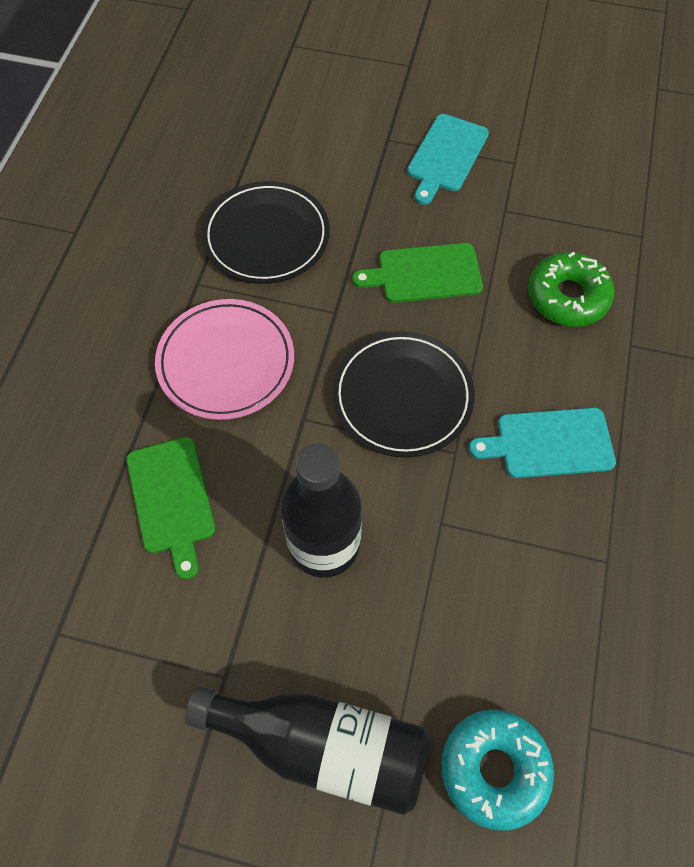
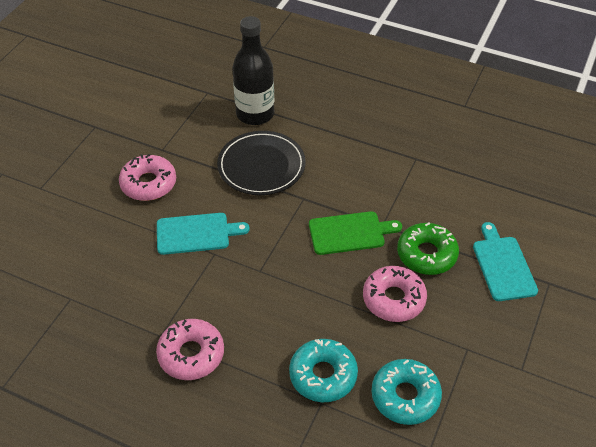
black bottle: 2 -> 1
black plate: 2 -> 1
green cutting board: 2 -> 1
pink donut: 0 -> 3
pink plate: 1 -> 0
turquoise donut: 1 -> 2

